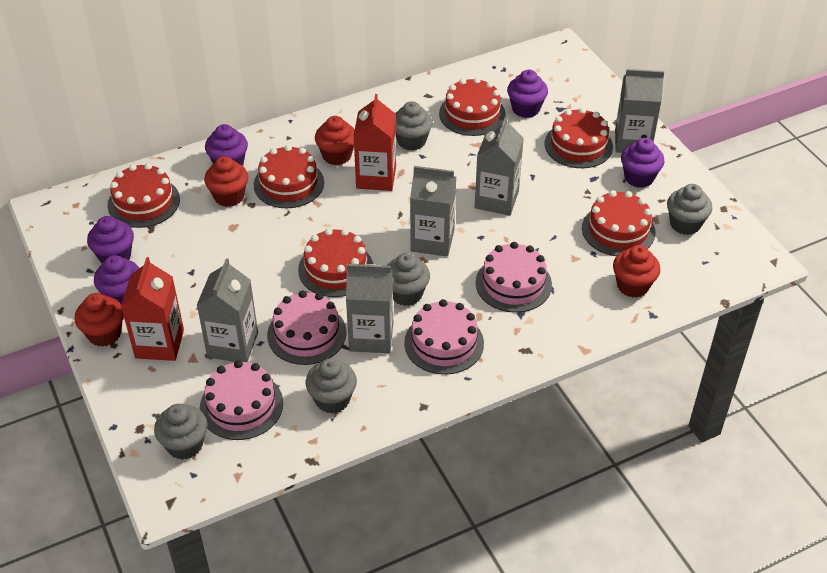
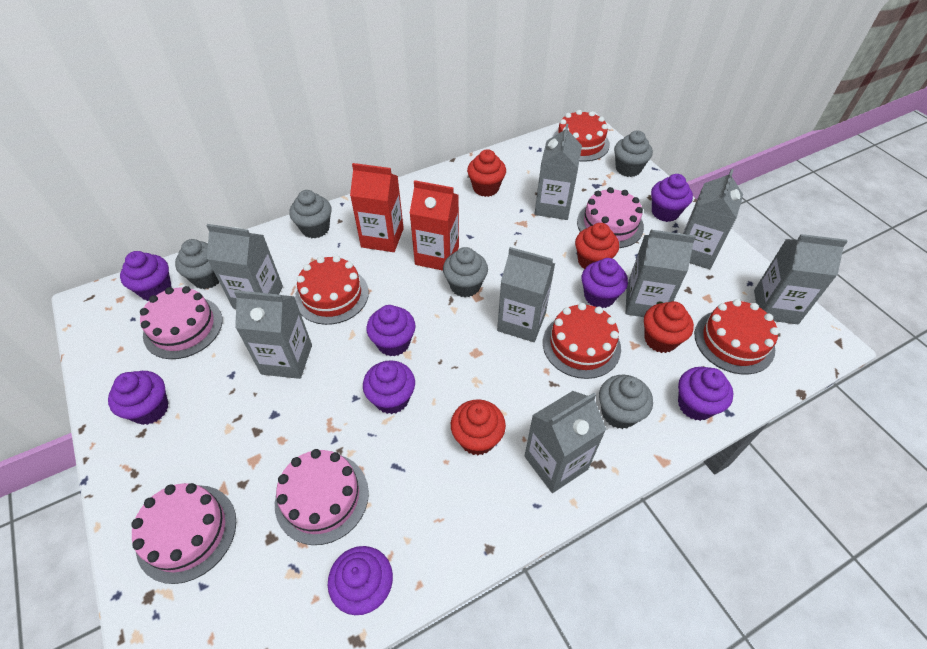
grey carton: 5 -> 8
purple cupcake: 5 -> 8
red cake: 6 -> 4

